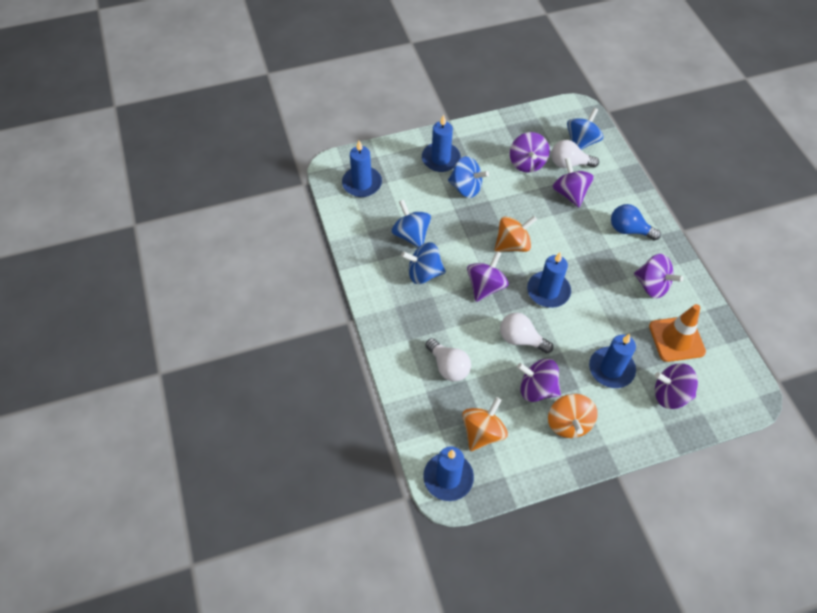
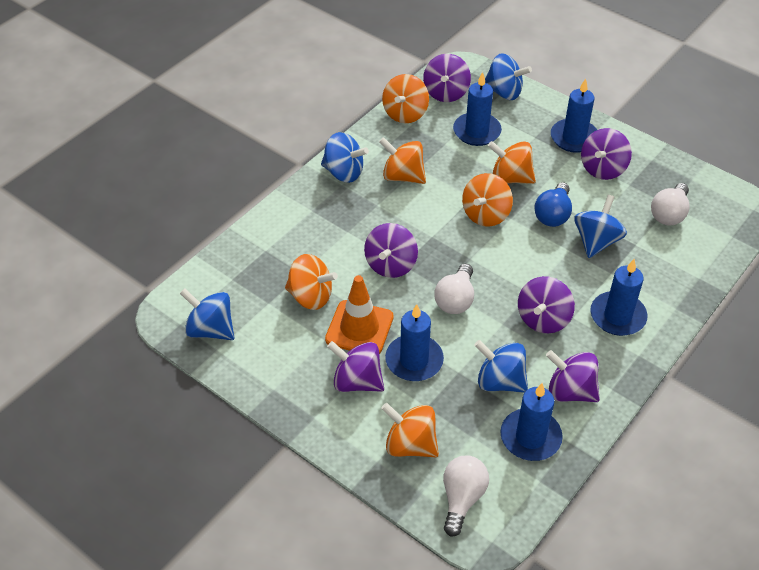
blue spinning top: 4 -> 5
orange spinning top: 3 -> 6

